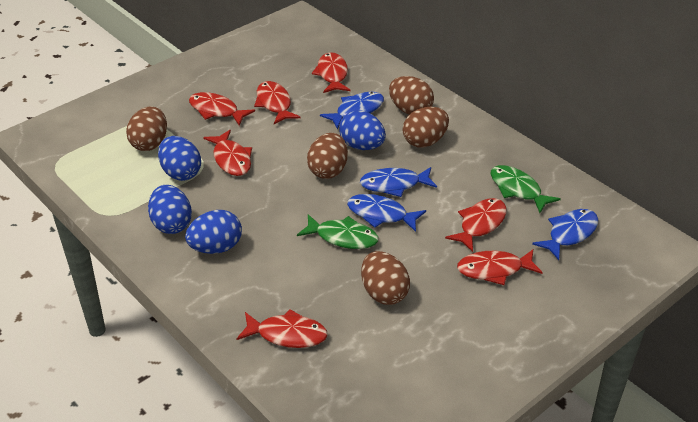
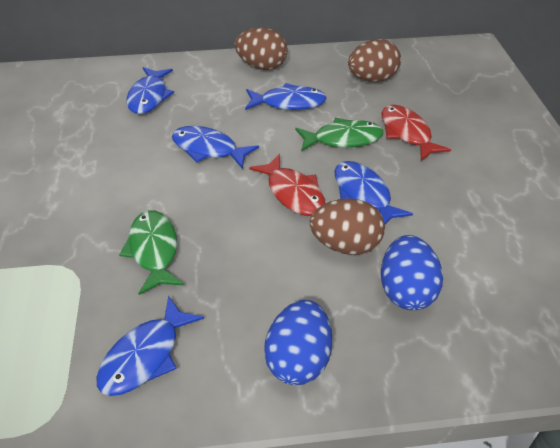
blue egg: 4 -> 2
blue fish: 4 -> 5
brown egg: 5 -> 3
red fish: 7 -> 2

